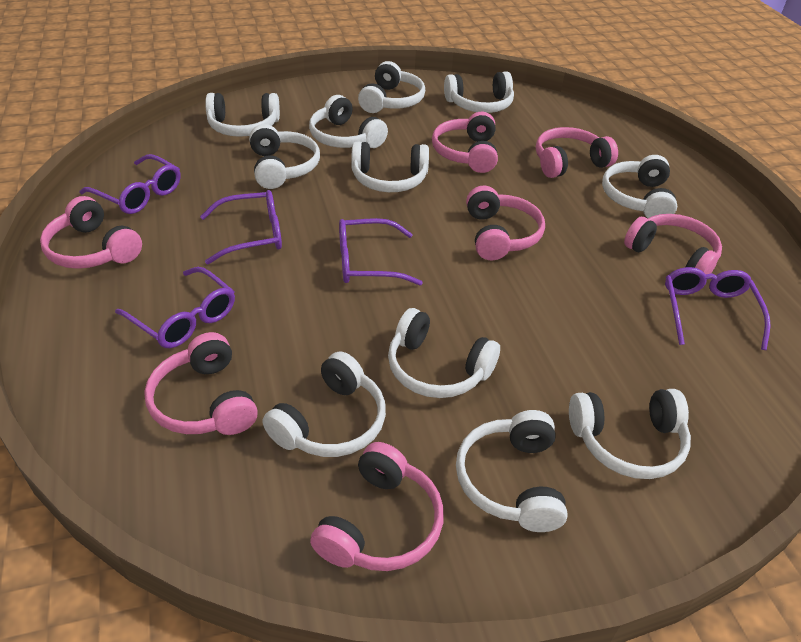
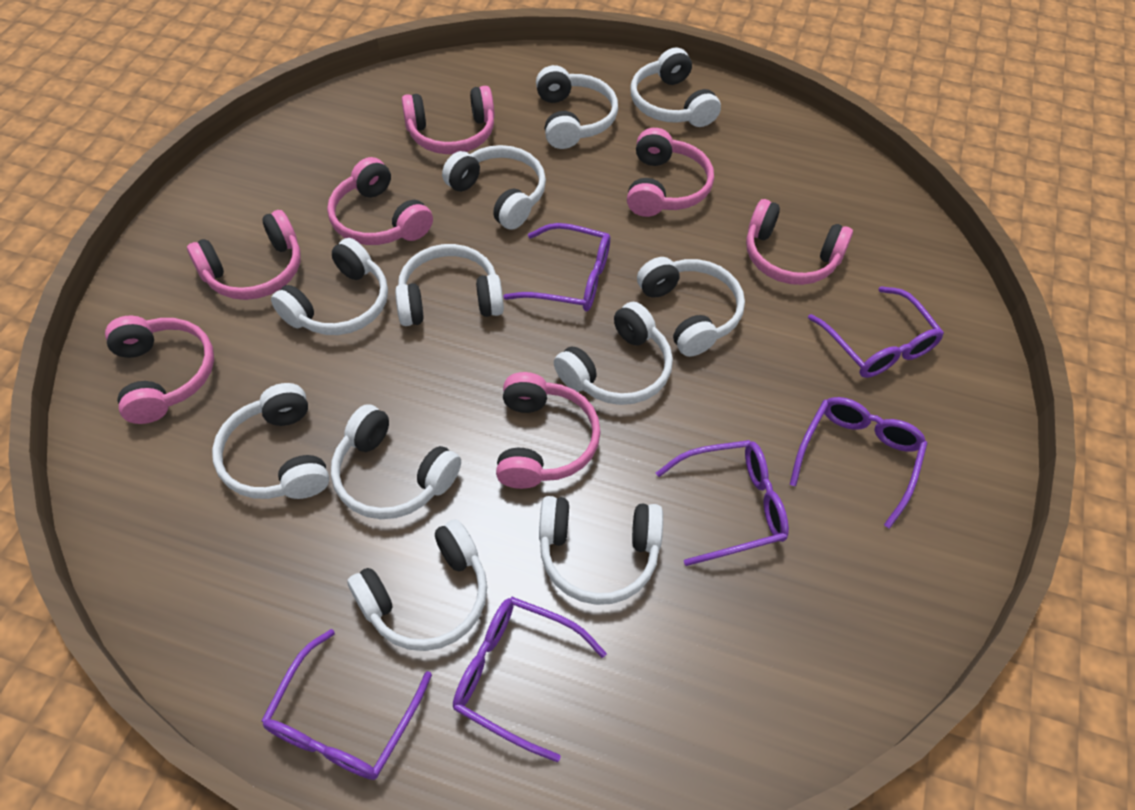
purple glasses: 5 -> 6

